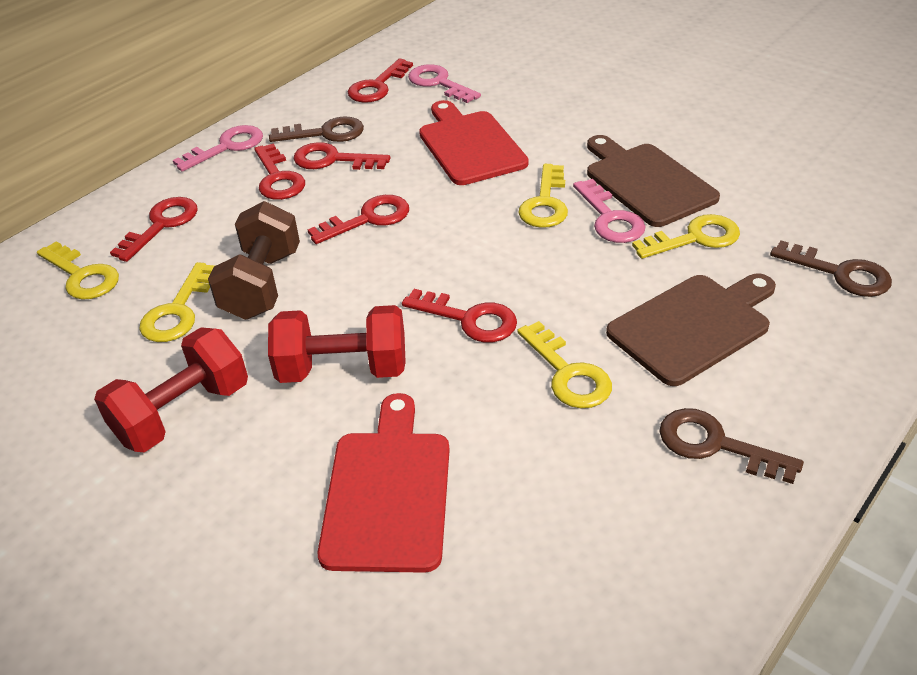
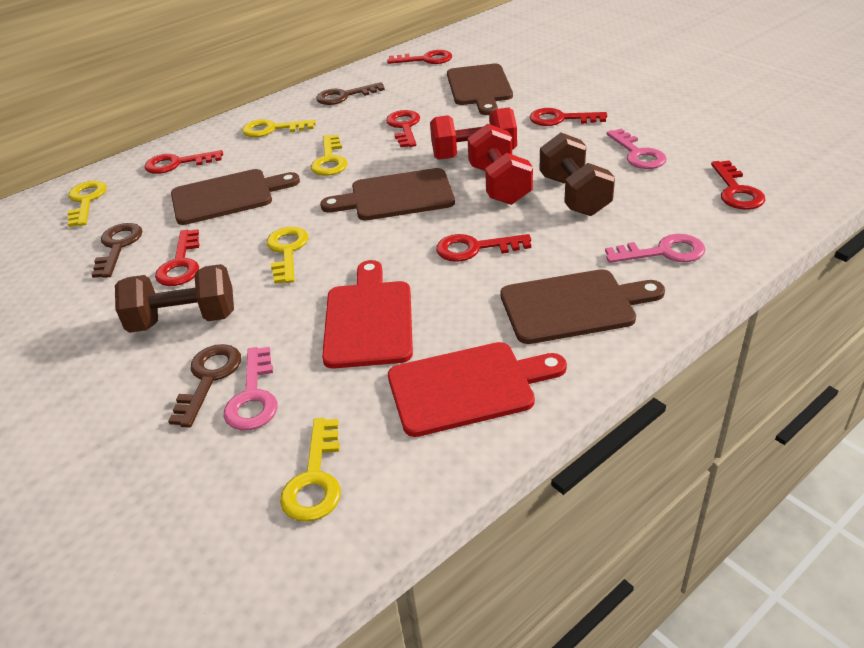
brown cutting board: 2 -> 4
brown dumbbell: 1 -> 2
red key: 6 -> 7

